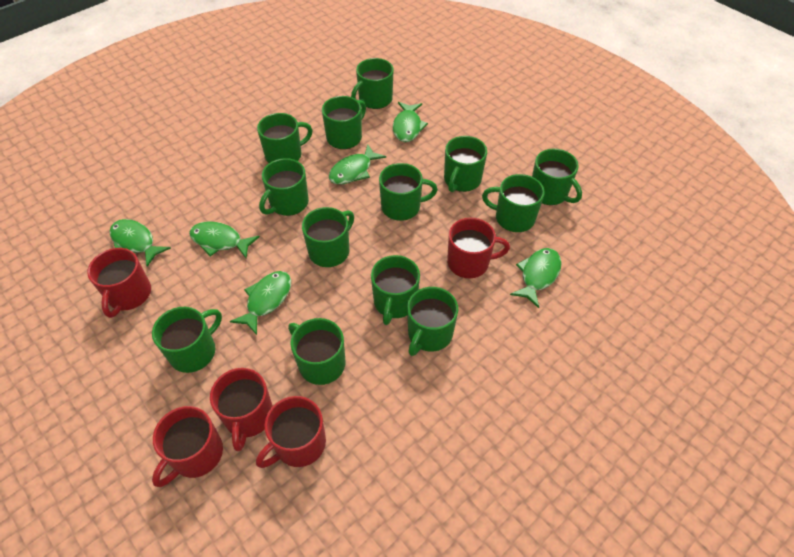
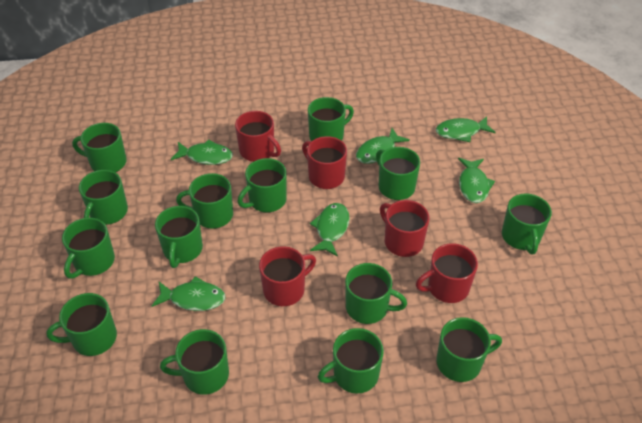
green mug: 13 -> 14

